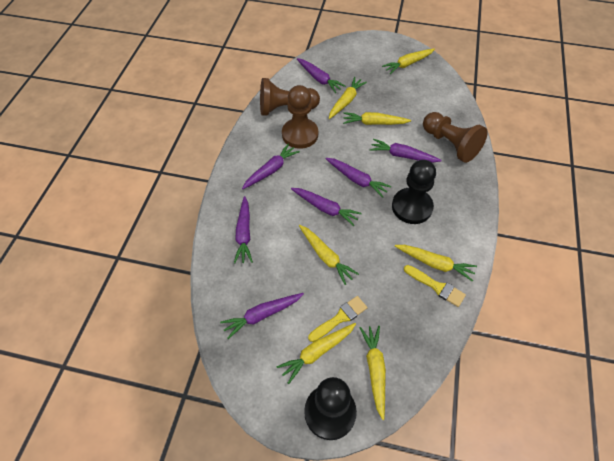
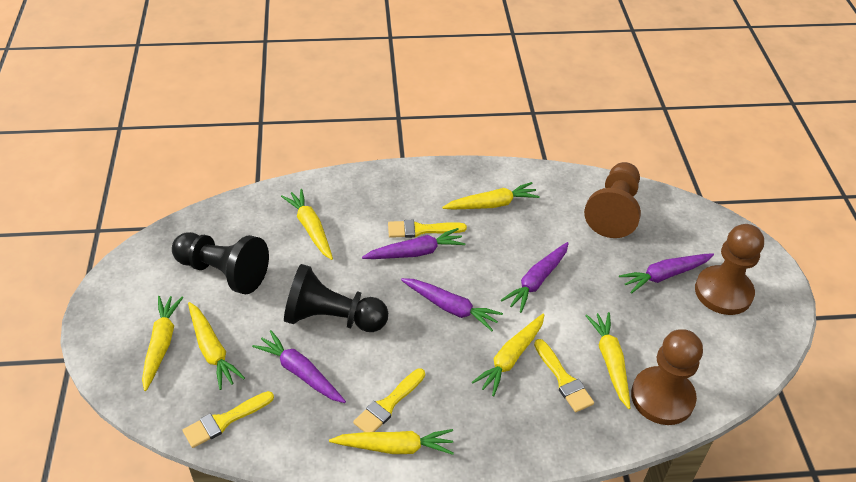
purple carrot: 7 -> 5
yellow brush: 2 -> 4

